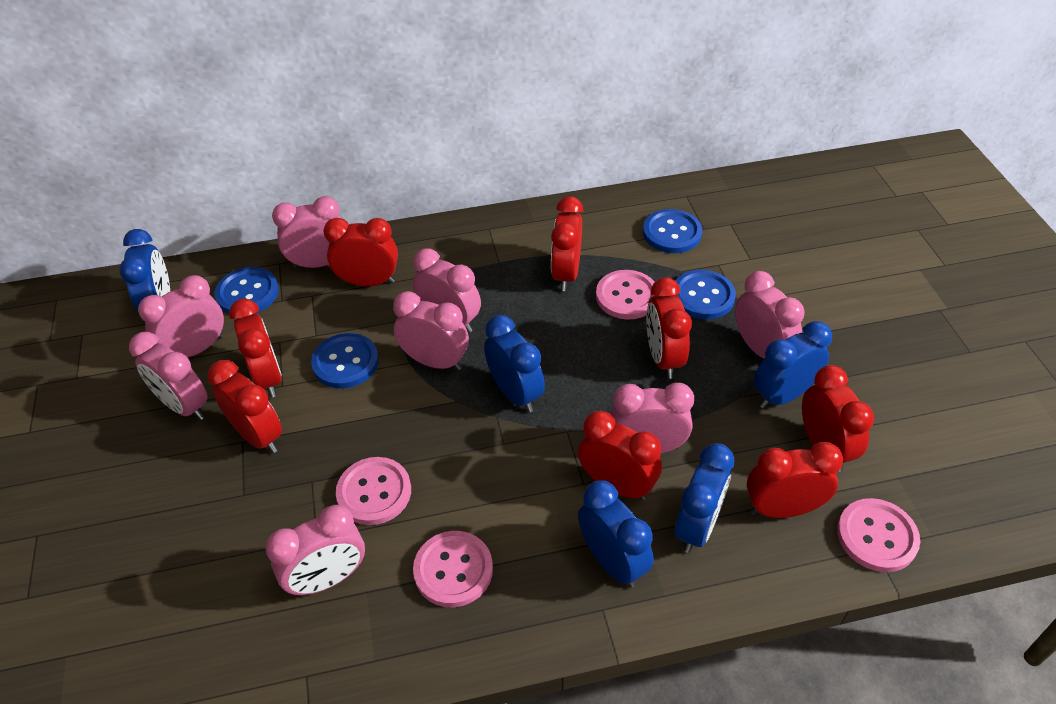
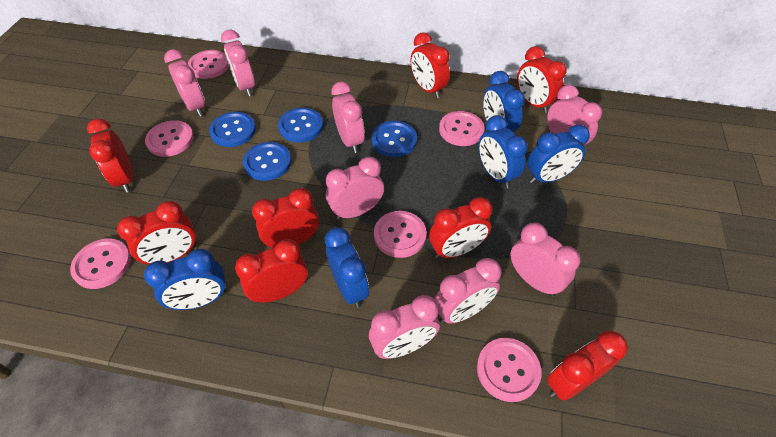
pink button: 4 -> 6

